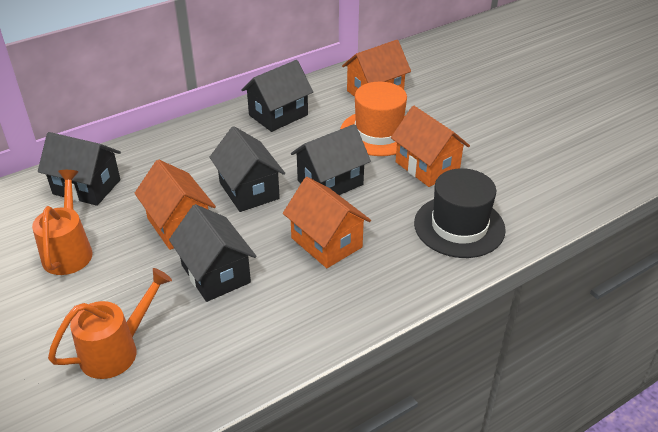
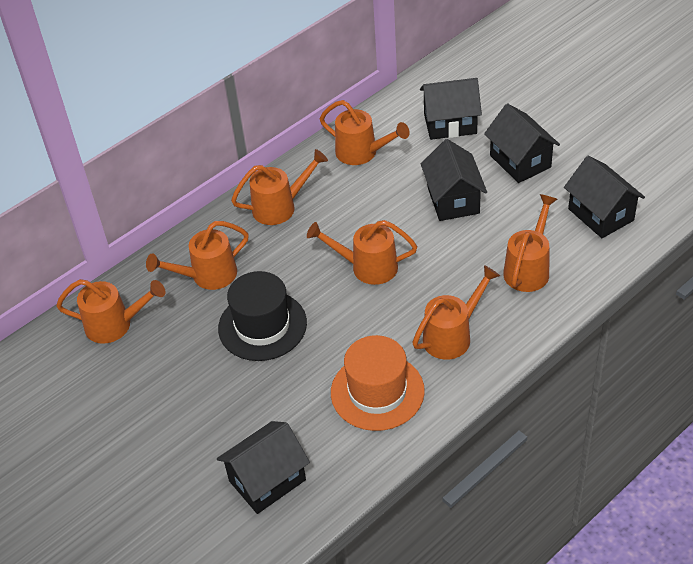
orange house: 4 -> 0
orange watering can: 2 -> 7

